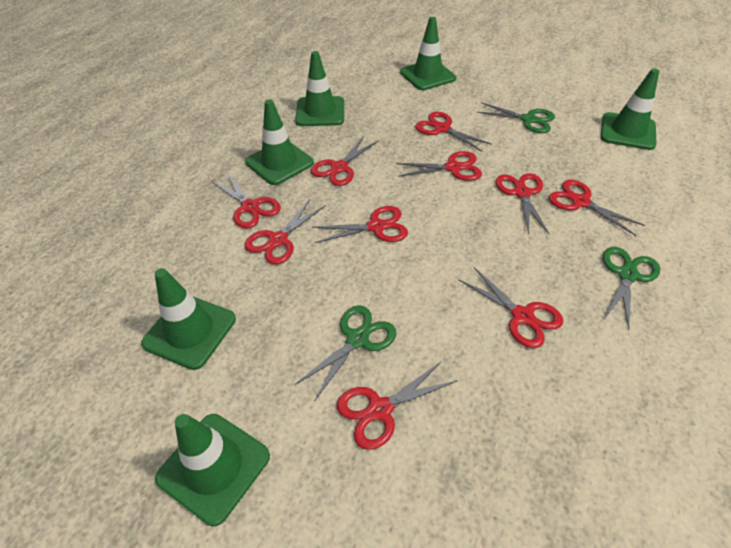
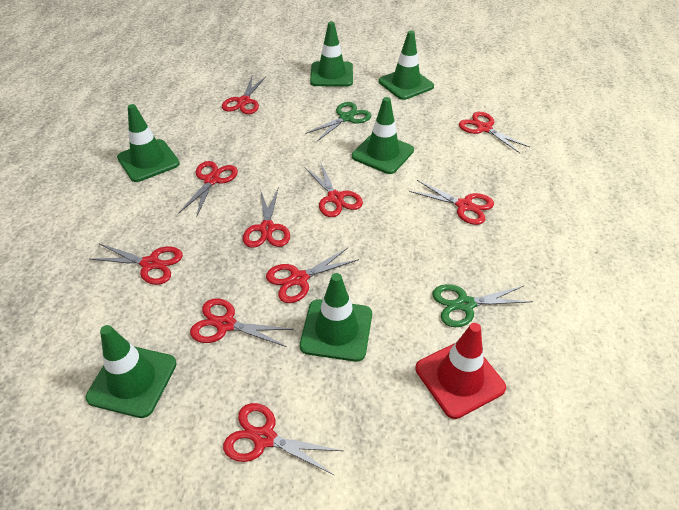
green scissors: 3 -> 2
red traffic cone: 0 -> 1

